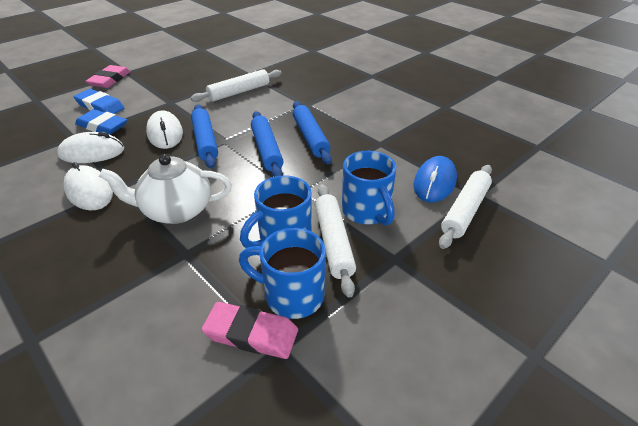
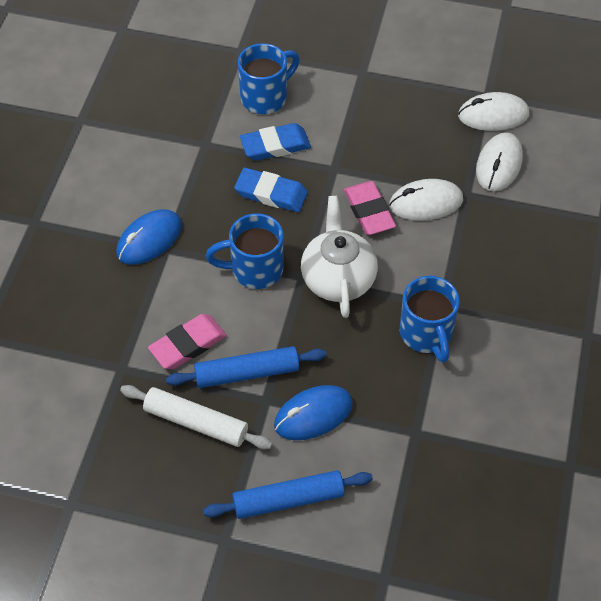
blue mouse: 1 -> 2
blue rolling pin: 3 -> 2
white rolling pin: 3 -> 1

